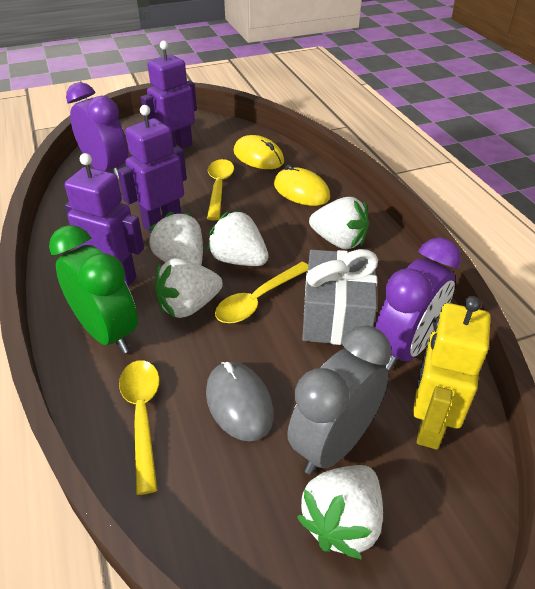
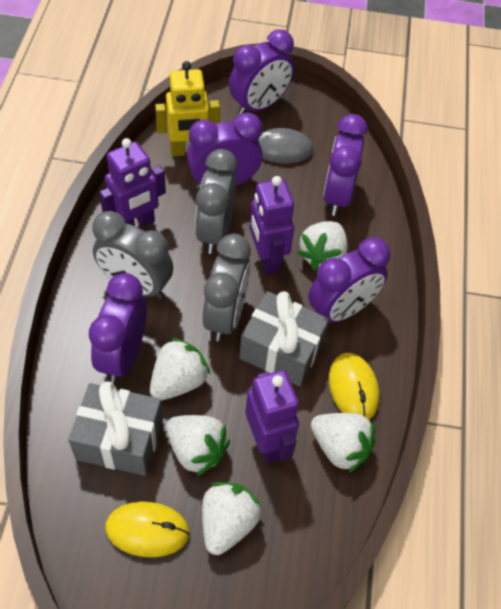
green clock: 1 -> 0
grey clock: 1 -> 3
grey gift: 1 -> 2
purple clock: 2 -> 5
yellow spoon: 3 -> 0

